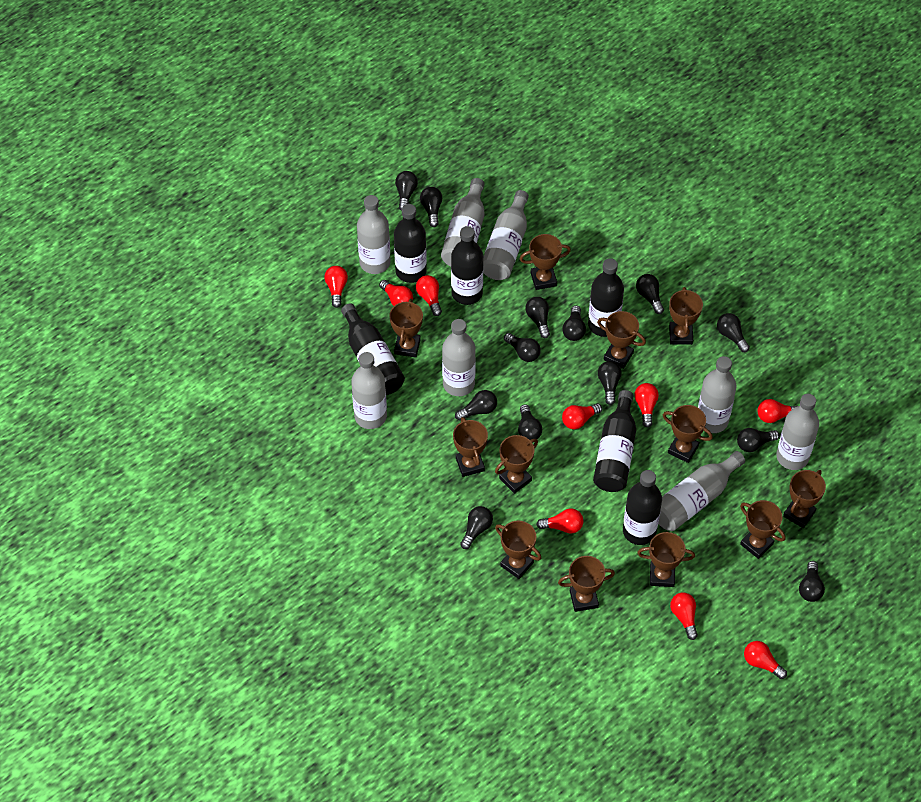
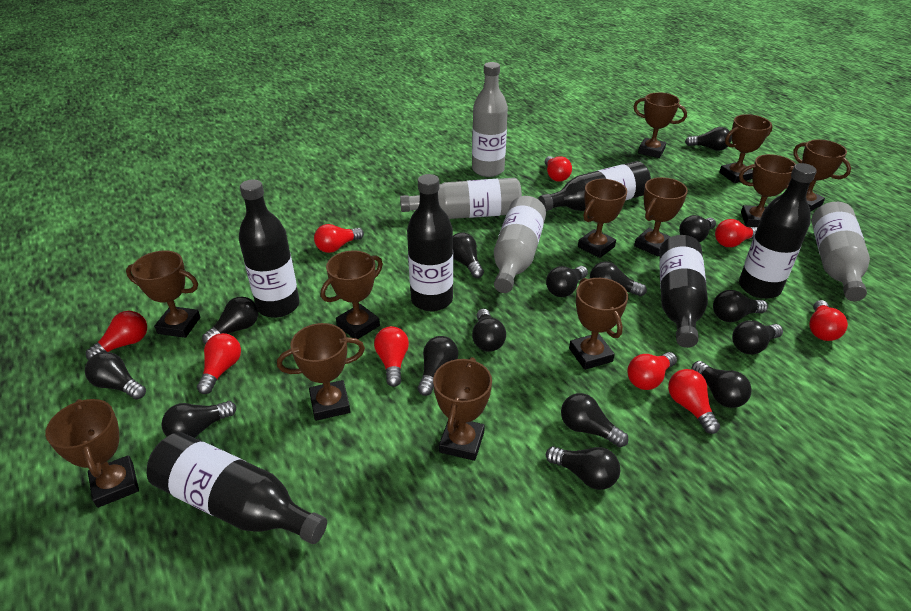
black light bulb: 13 -> 15
grey bottle: 8 -> 4

